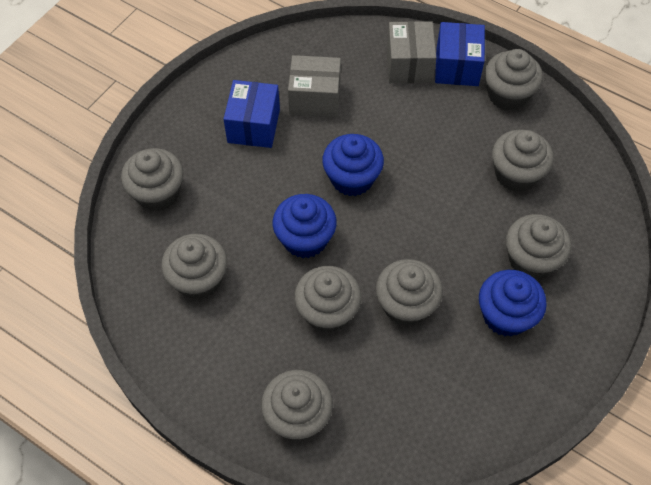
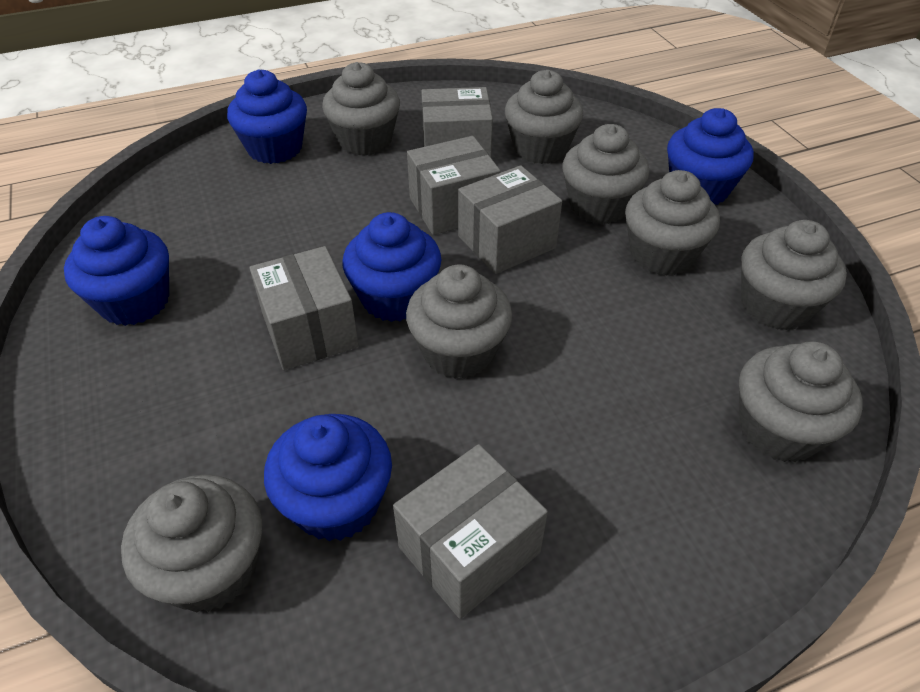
blue box: 2 -> 0
blue cupcake: 3 -> 5
grey box: 2 -> 5

